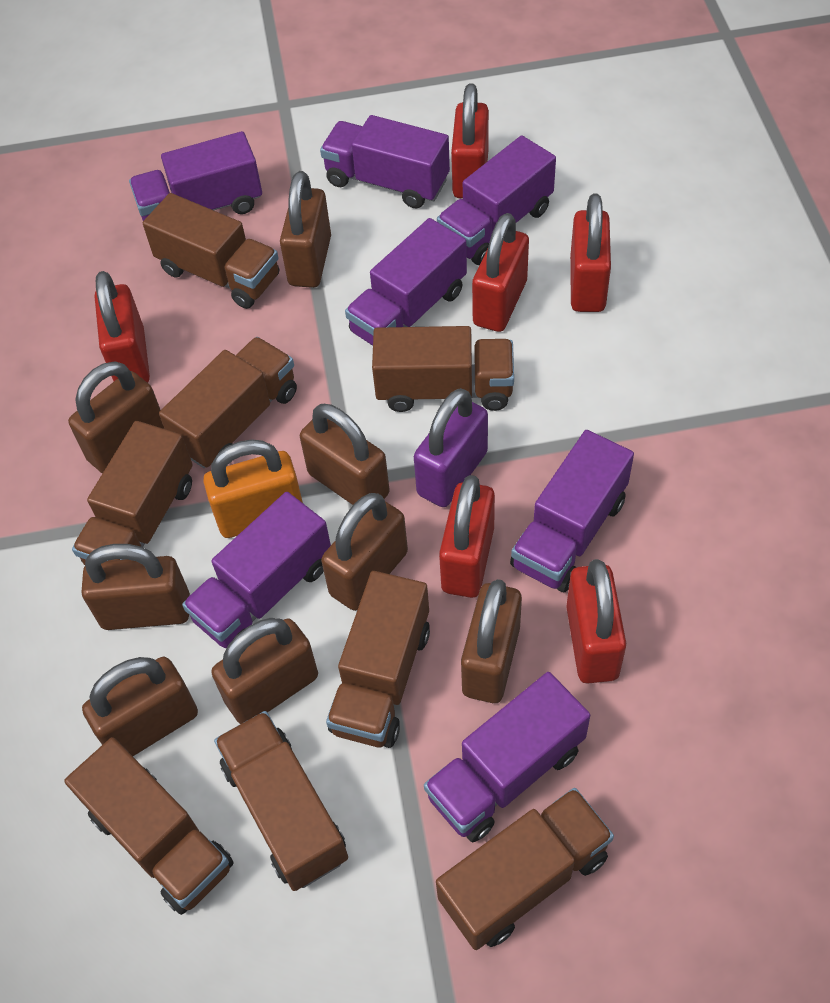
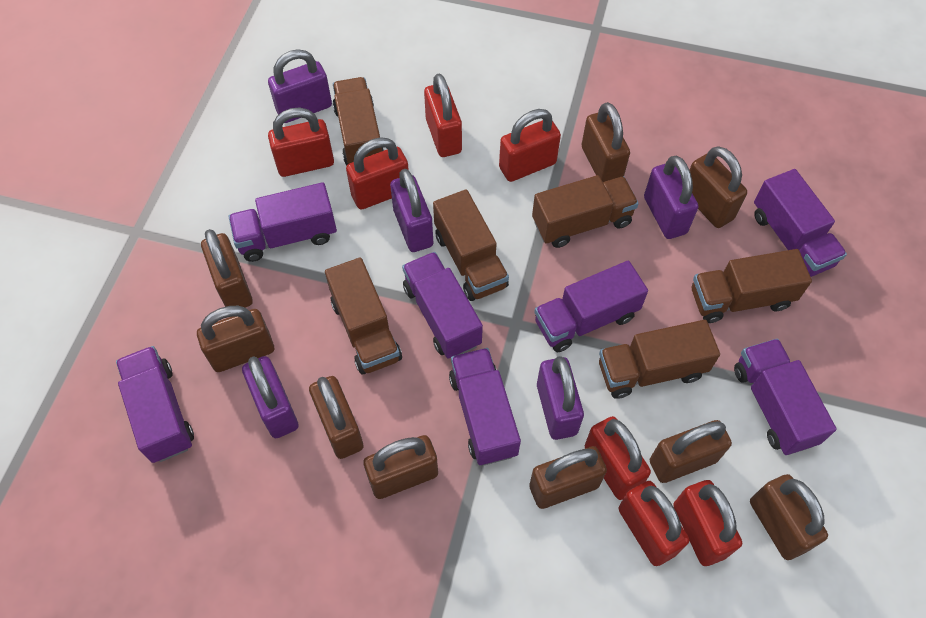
brown padlock: 8 -> 9
brown truck: 8 -> 6
orange padlock: 1 -> 0
purple padlock: 1 -> 5
red padlock: 6 -> 7

